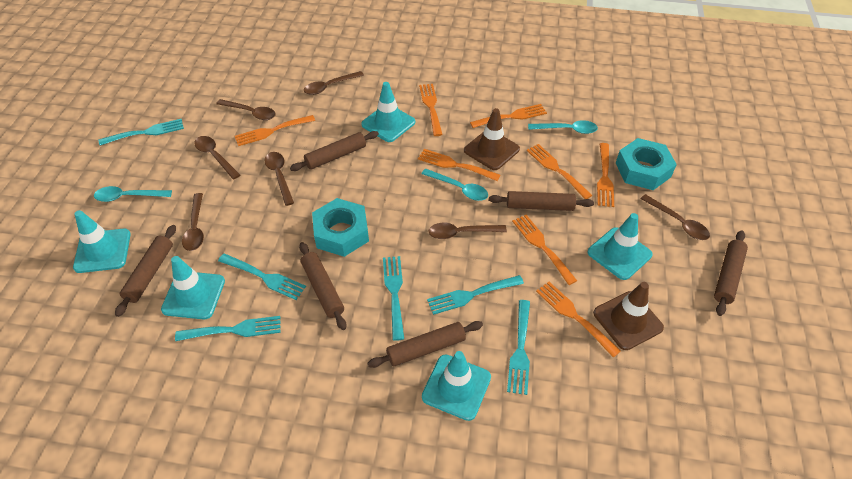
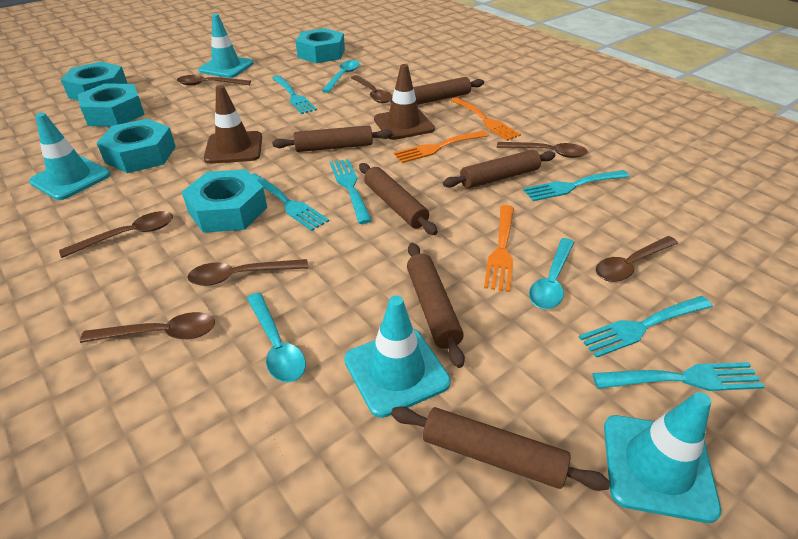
orange fork: 8 -> 3
turquoise nut: 2 -> 5
turquoise traffic cone: 5 -> 4

